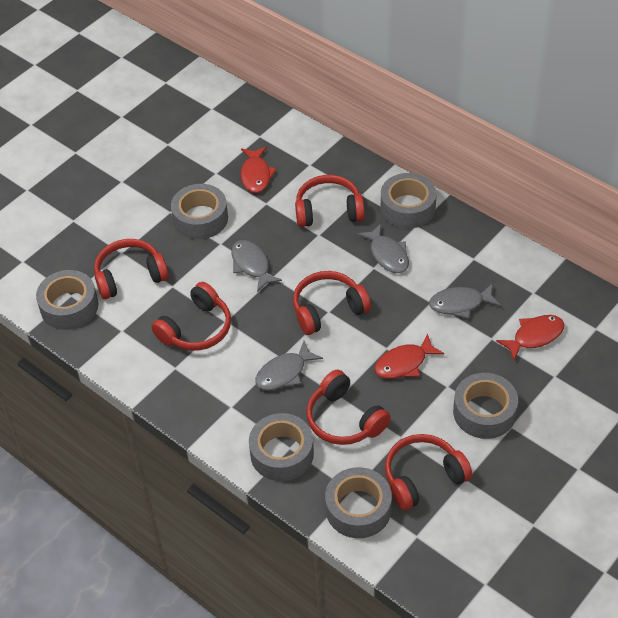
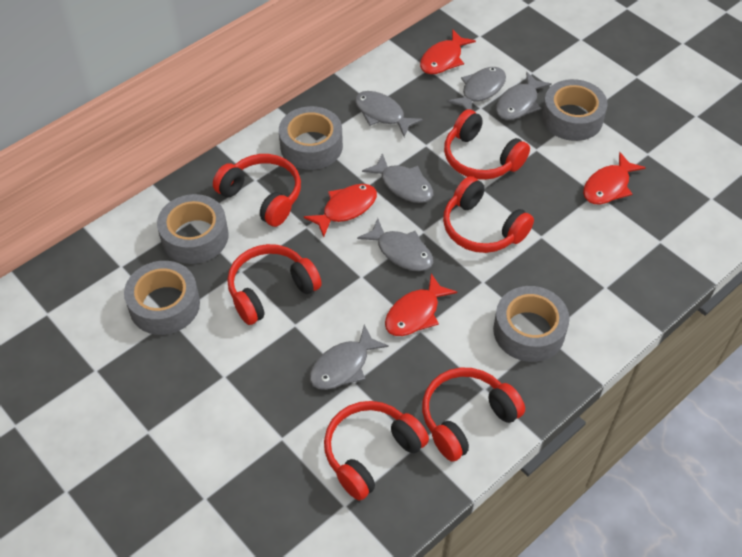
grey fish: 4 -> 6
grey tape: 6 -> 5
red fish: 3 -> 4

